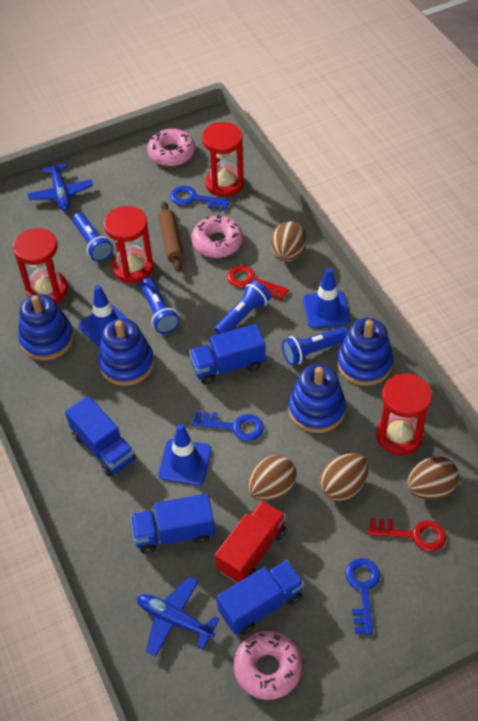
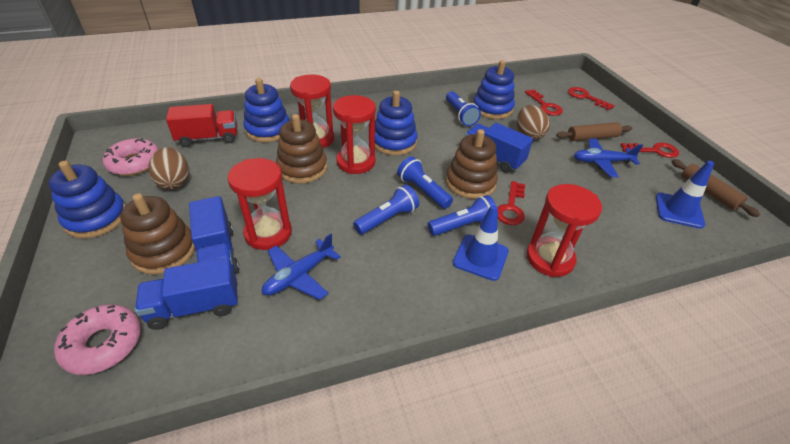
blue key: 3 -> 0
blue traffic cone: 3 -> 2
blue truck: 4 -> 3
brown egg: 4 -> 2
brown rolling pin: 1 -> 2
brown stacking toy: 0 -> 3
pink donut: 3 -> 2
red key: 2 -> 4

